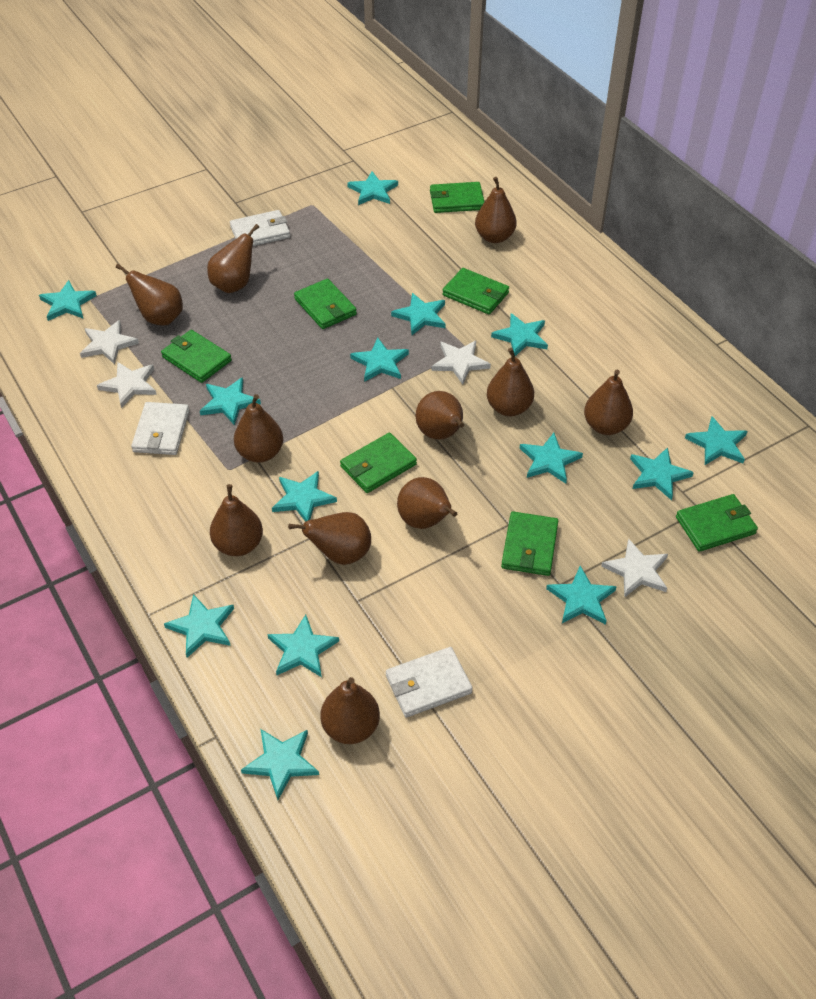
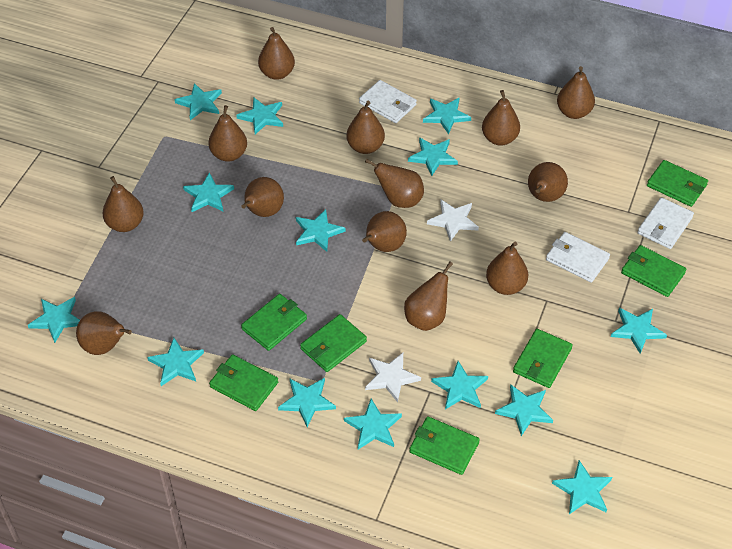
brown pear: 11 -> 13
white star: 4 -> 2

